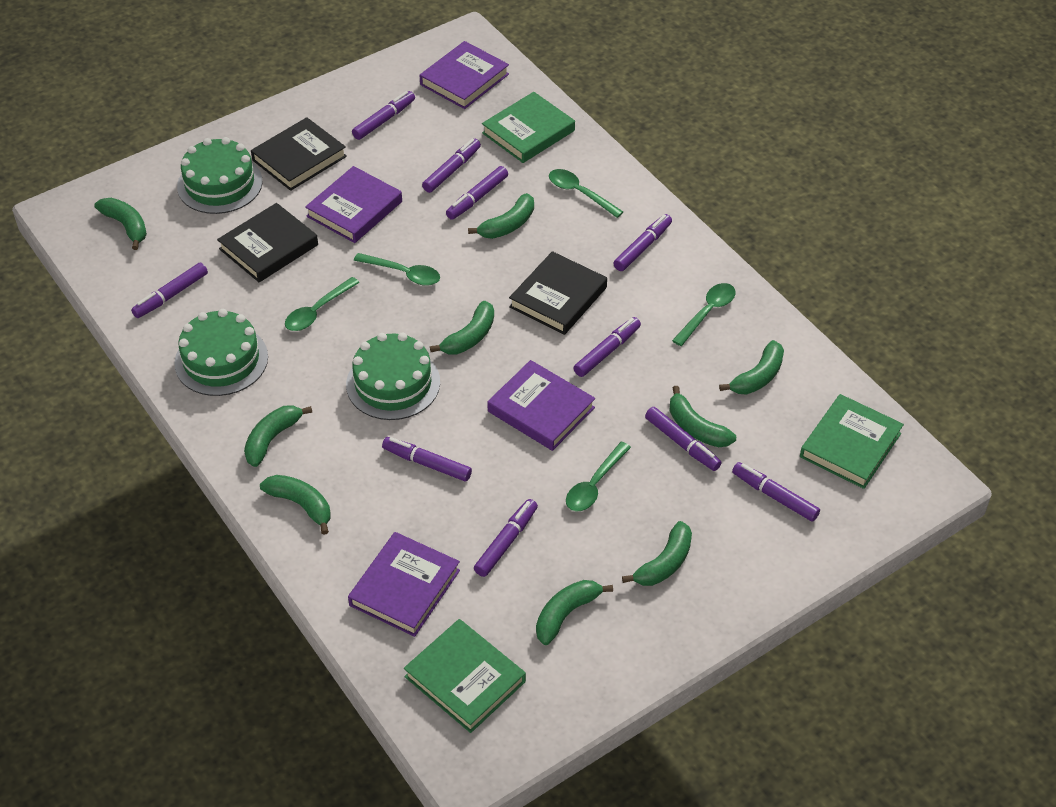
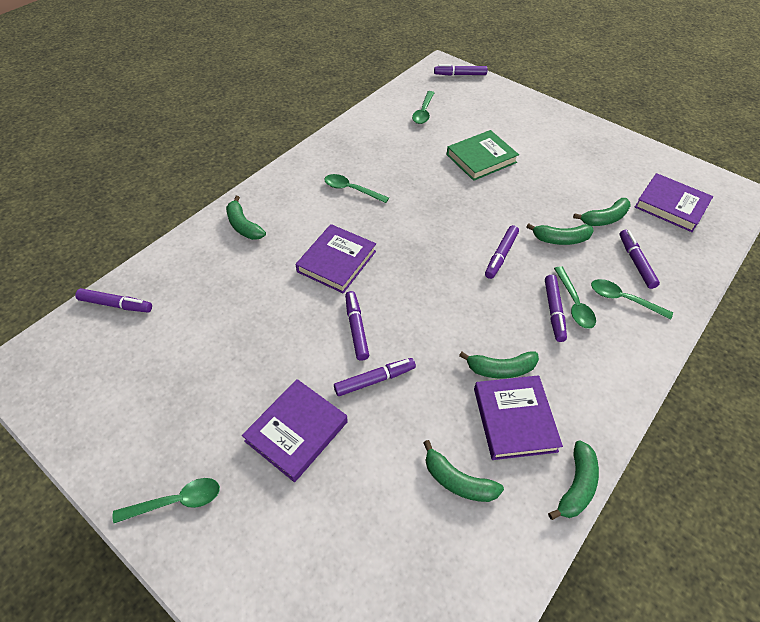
black book: 3 -> 0
green banana: 9 -> 6
green book: 3 -> 1
green cake: 3 -> 0
purple marker: 10 -> 7

